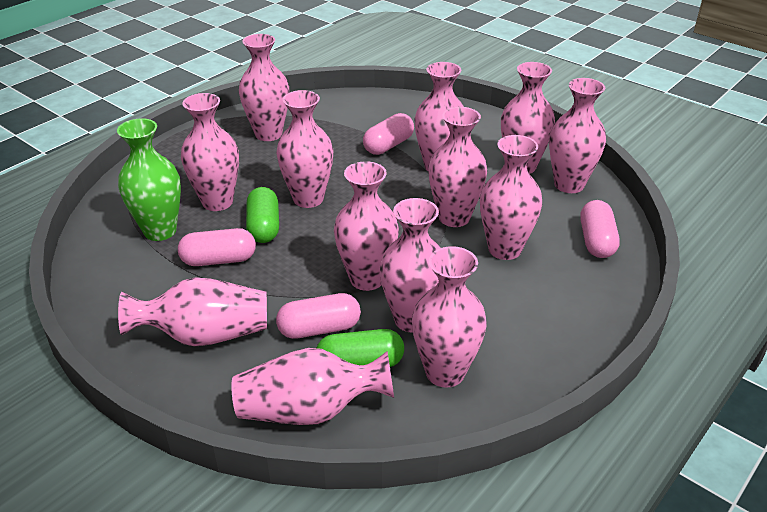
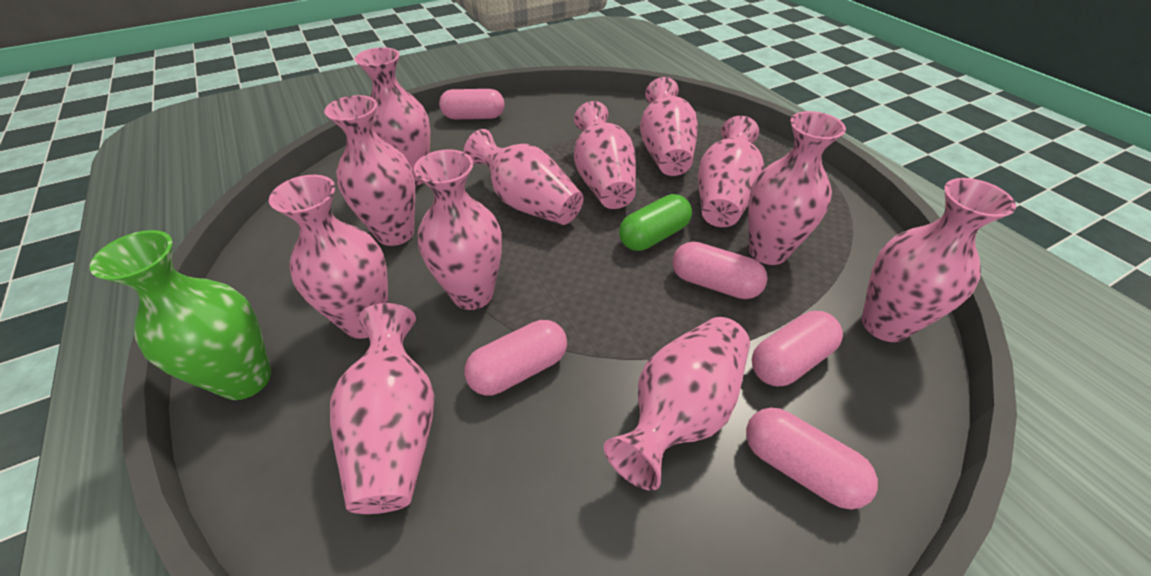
green capsule: 2 -> 1
pink capsule: 4 -> 5
pink vase: 13 -> 12

